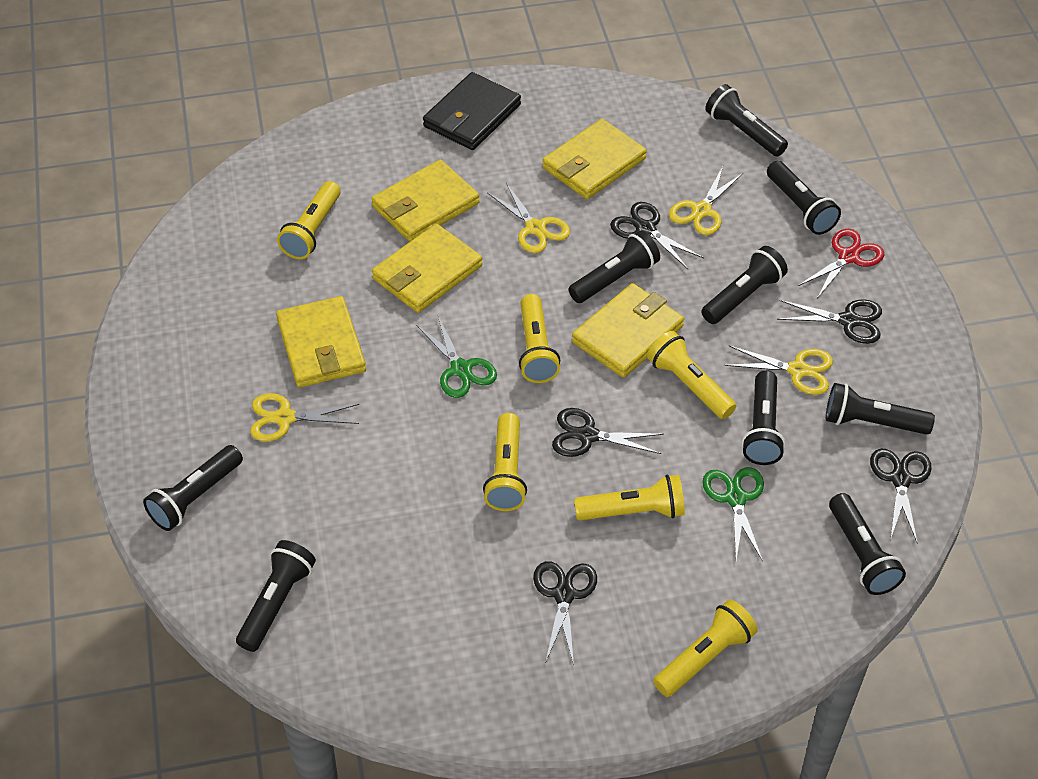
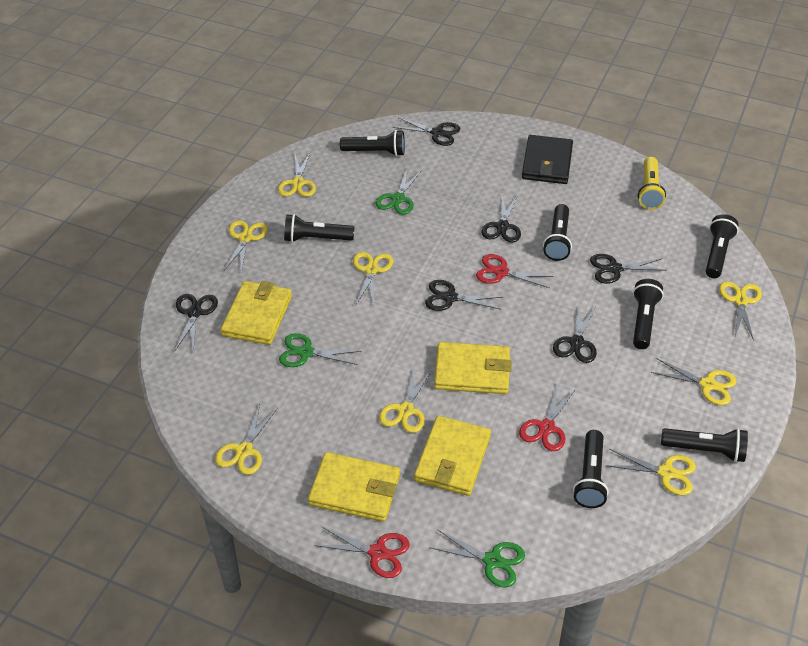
black flashlight: 9 -> 7
black scissors: 5 -> 6
green scissors: 2 -> 3
red scissors: 1 -> 3
yellow flashlight: 6 -> 1
yellow scissors: 4 -> 8
yellow wallet: 5 -> 4

